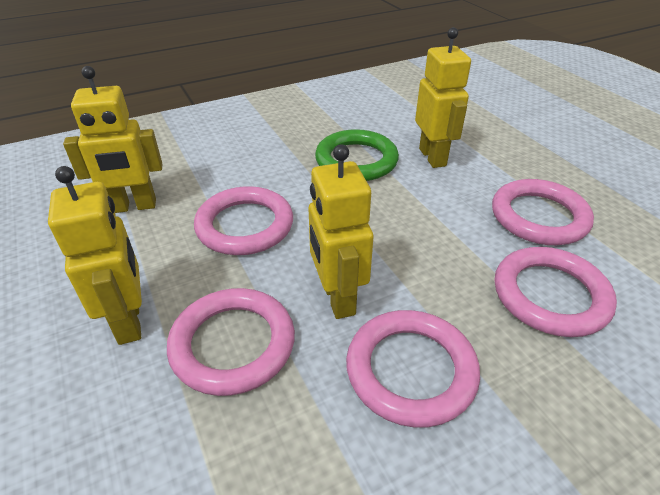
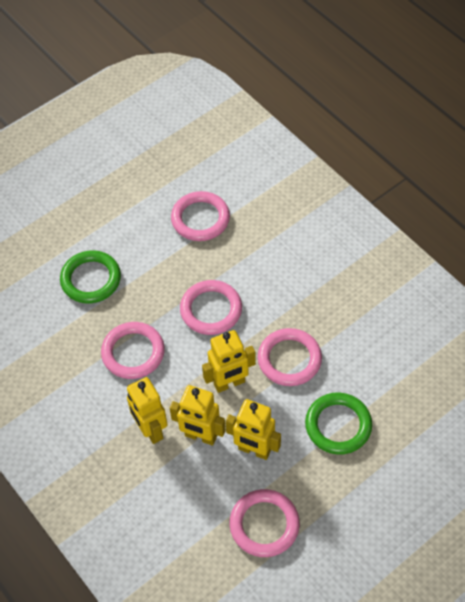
green ring: 1 -> 2

